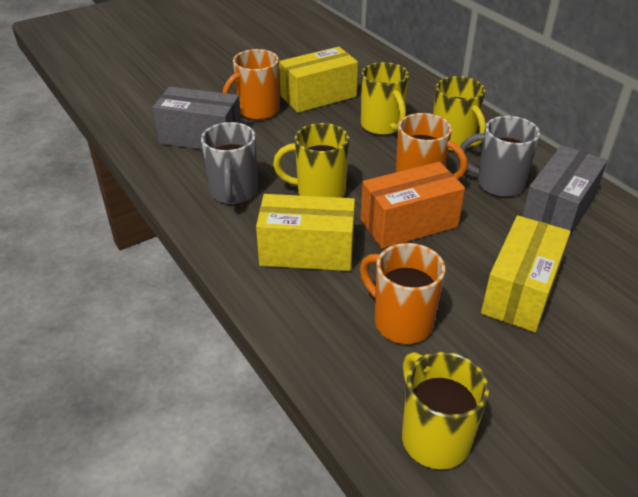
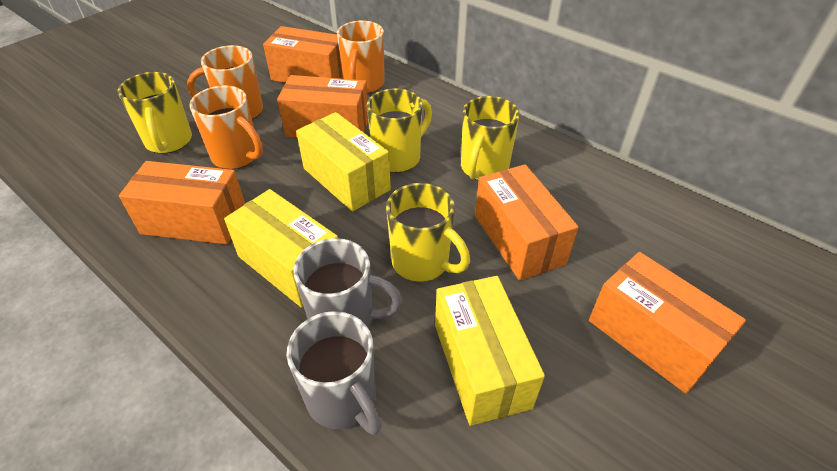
grey box: 2 -> 0
orange box: 1 -> 5

